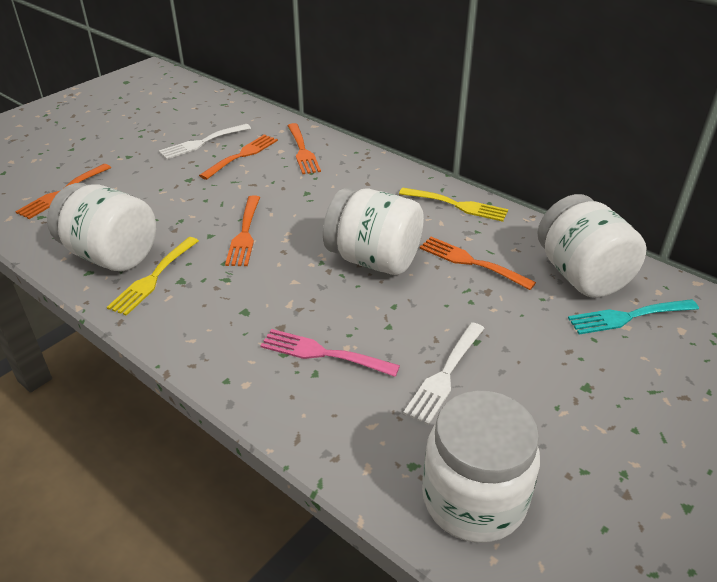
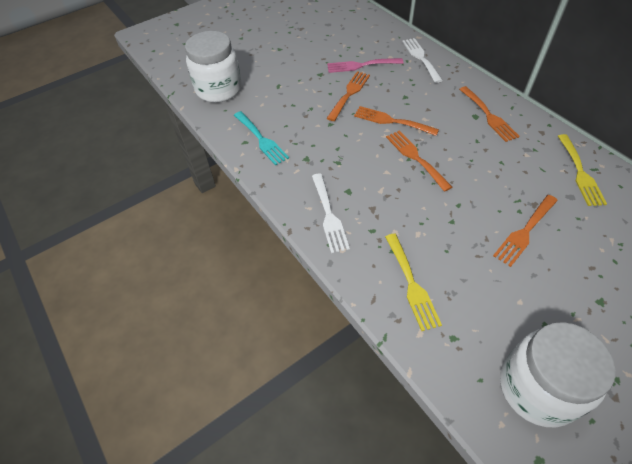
white jar: 4 -> 2

